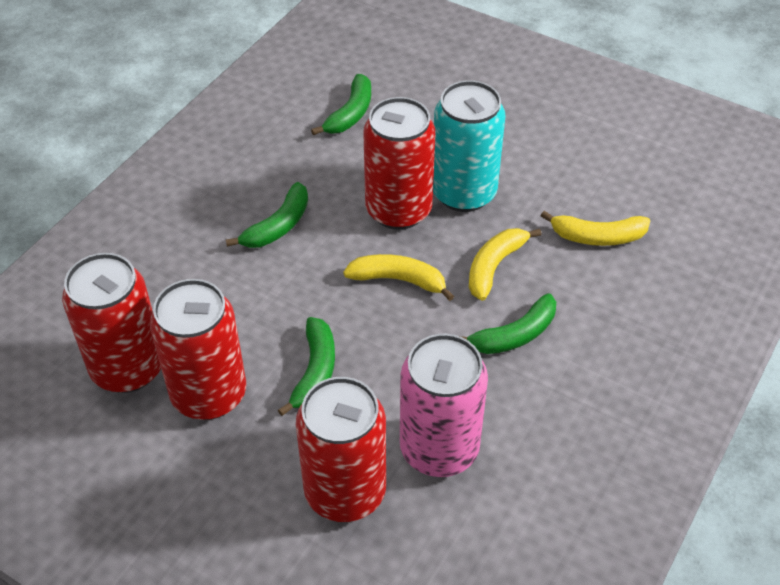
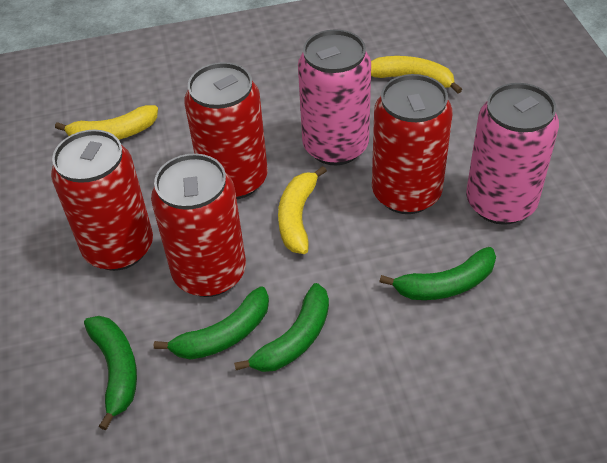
pink can: 1 -> 2
turquoise can: 1 -> 0

